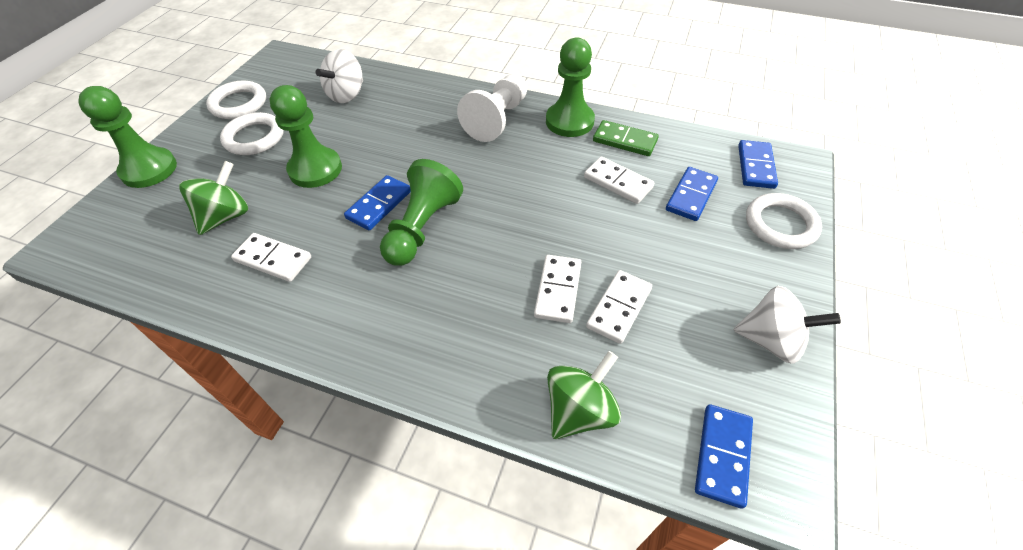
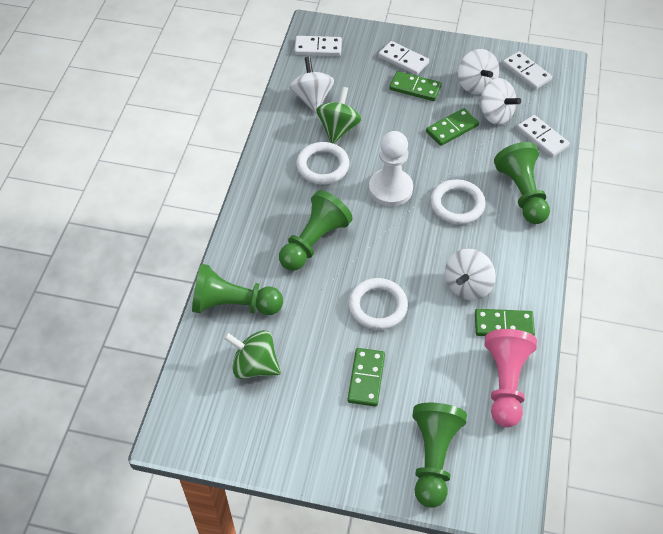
blue domino: 4 -> 0
green domino: 1 -> 4
pink pawn: 0 -> 1
white spinning top: 2 -> 4

